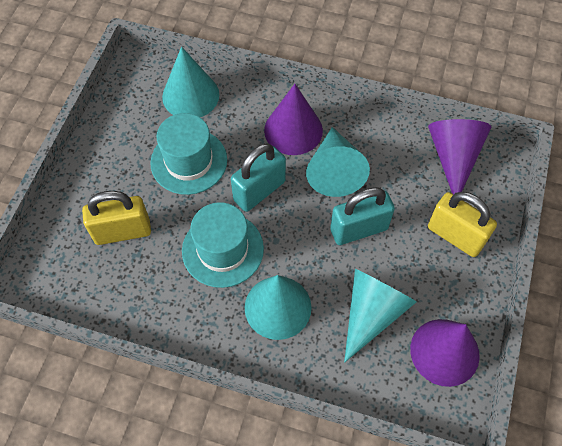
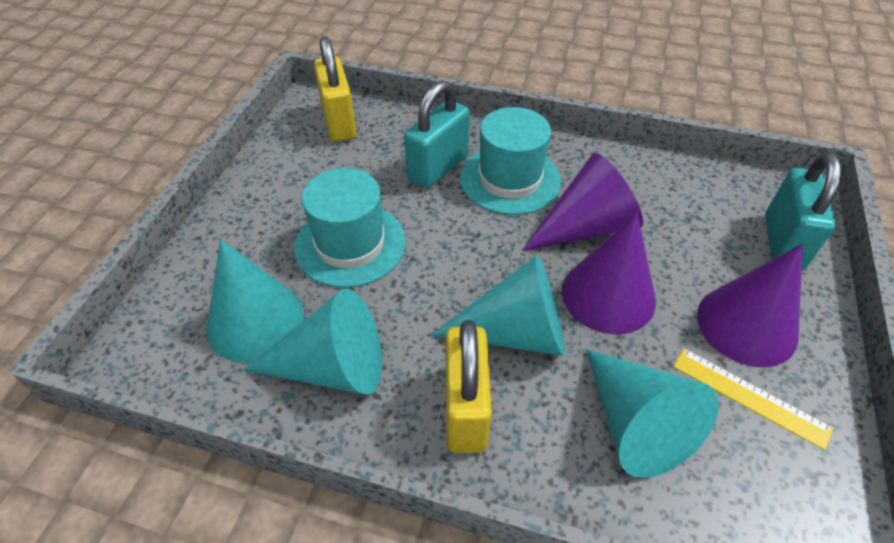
yellow ruler: 0 -> 1

